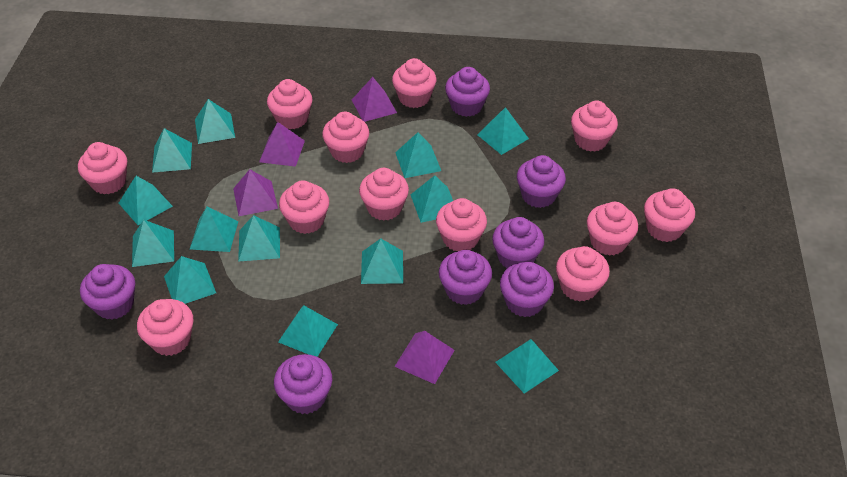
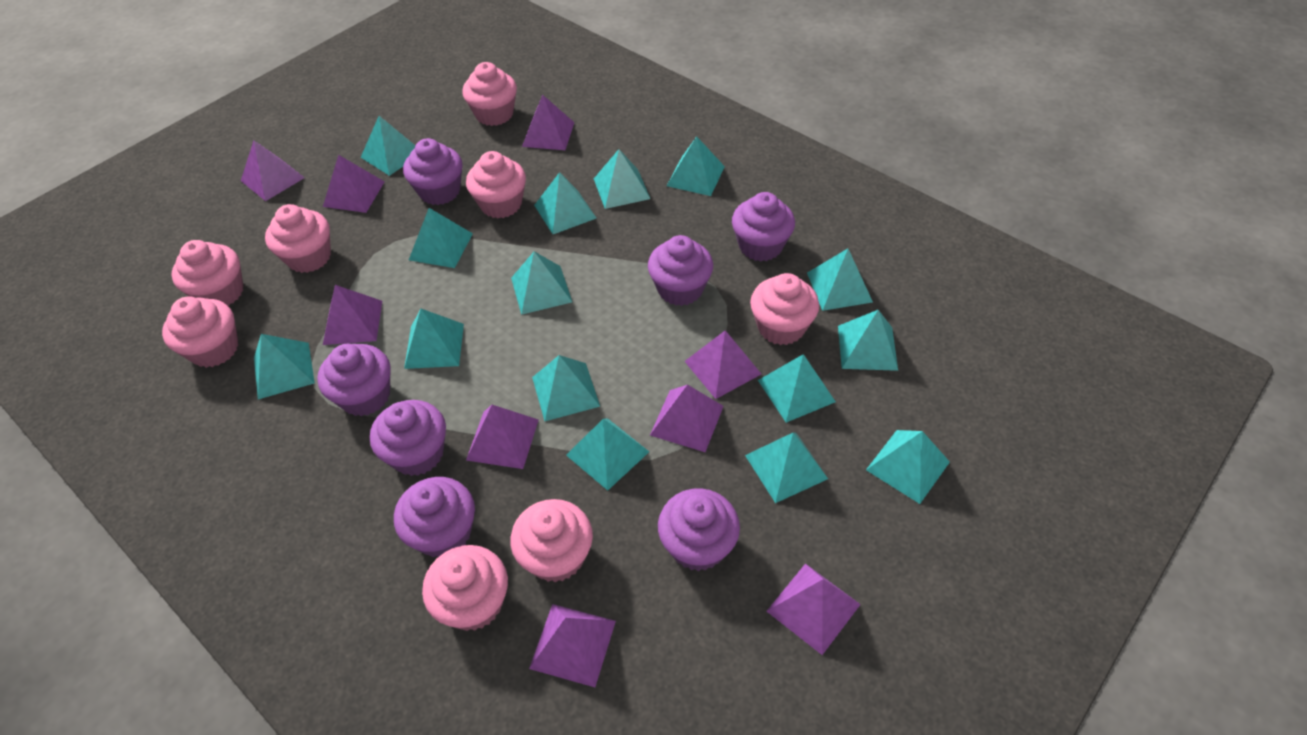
pink cupcake: 12 -> 8
purple pyramid: 4 -> 9
turquoise pyramid: 13 -> 15

